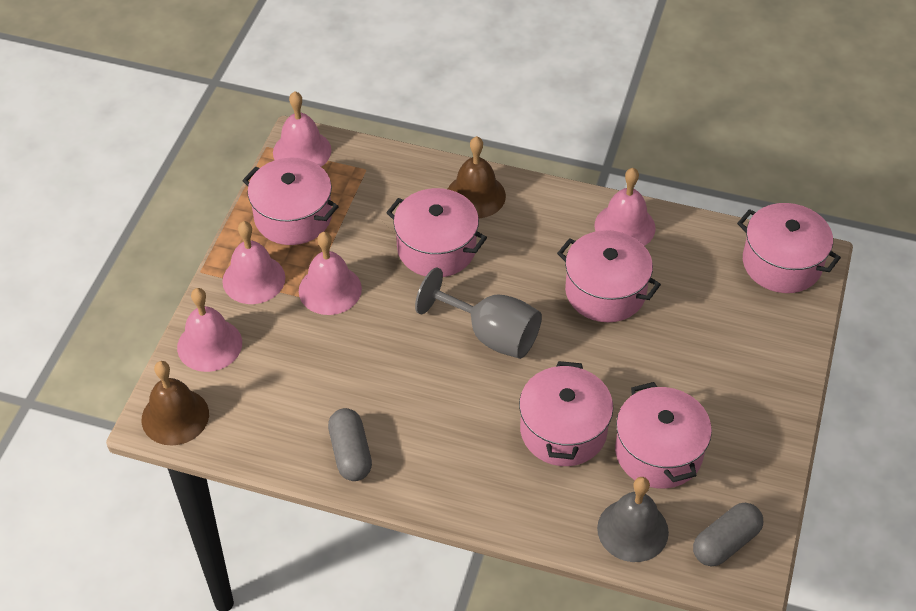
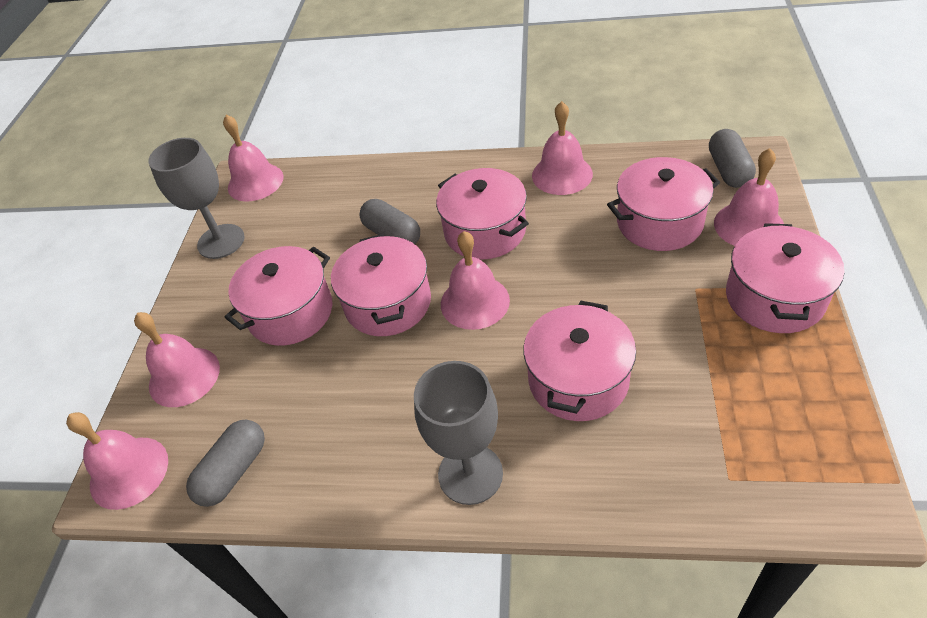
brown bell: 2 -> 0
grey bell: 1 -> 0
grey capsule: 2 -> 3
grey goblet: 1 -> 2
pink bell: 5 -> 6

